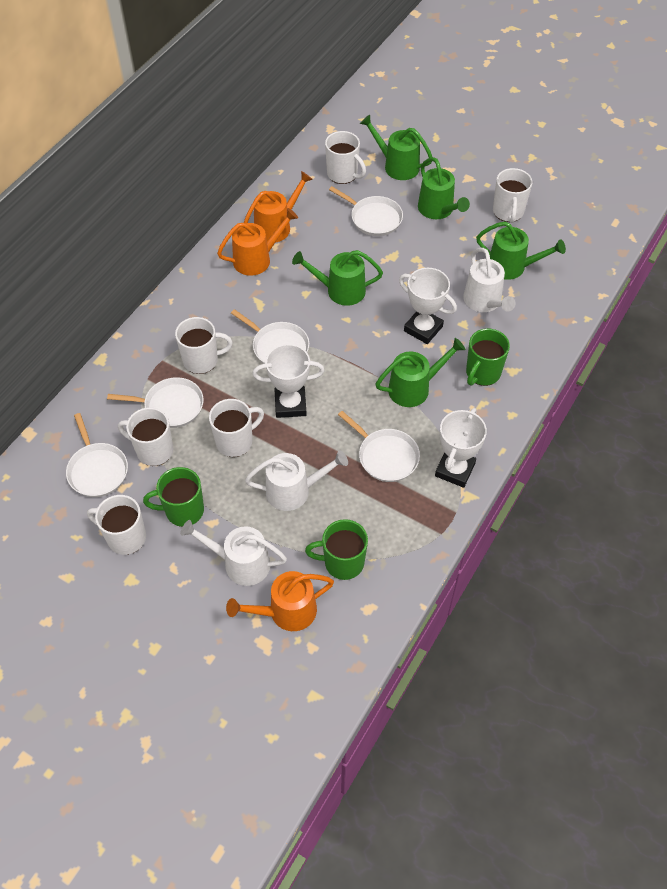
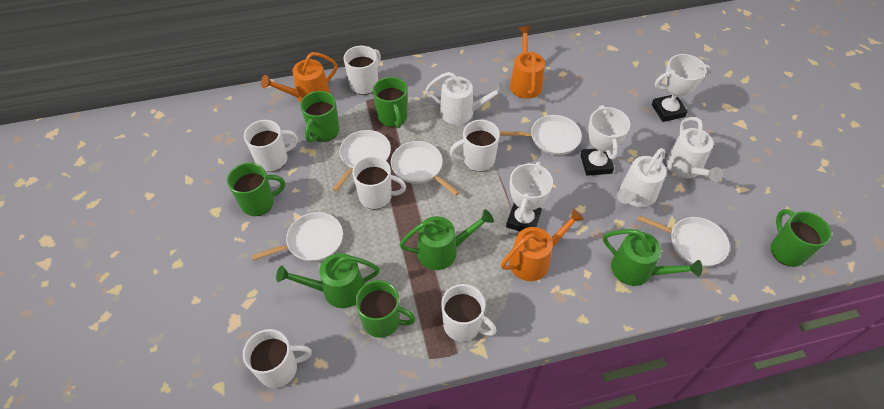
green mug: 3 -> 5
green watering can: 5 -> 3

